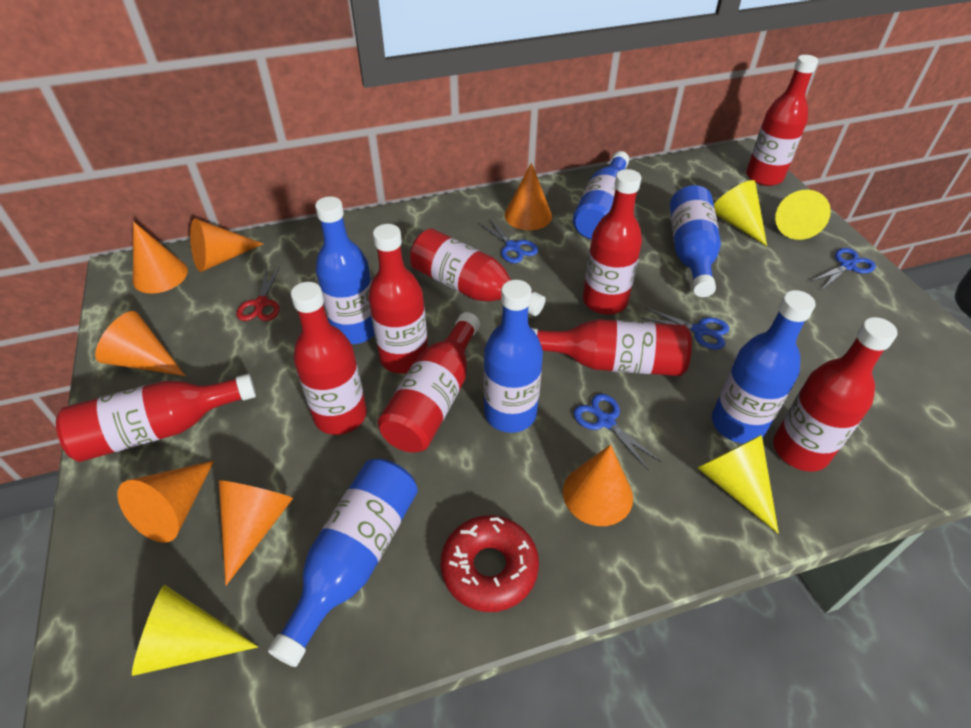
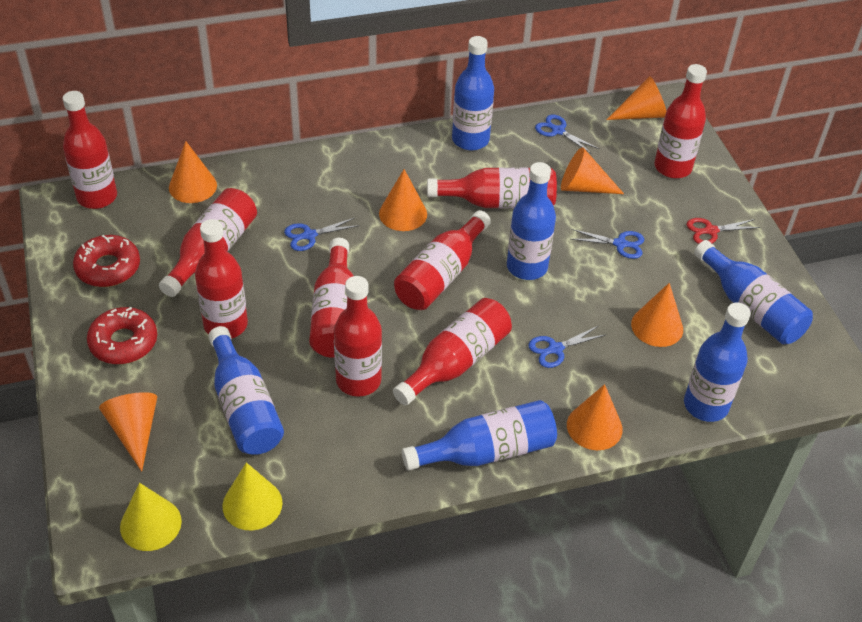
red donut: 1 -> 2
yellow cone: 4 -> 2

